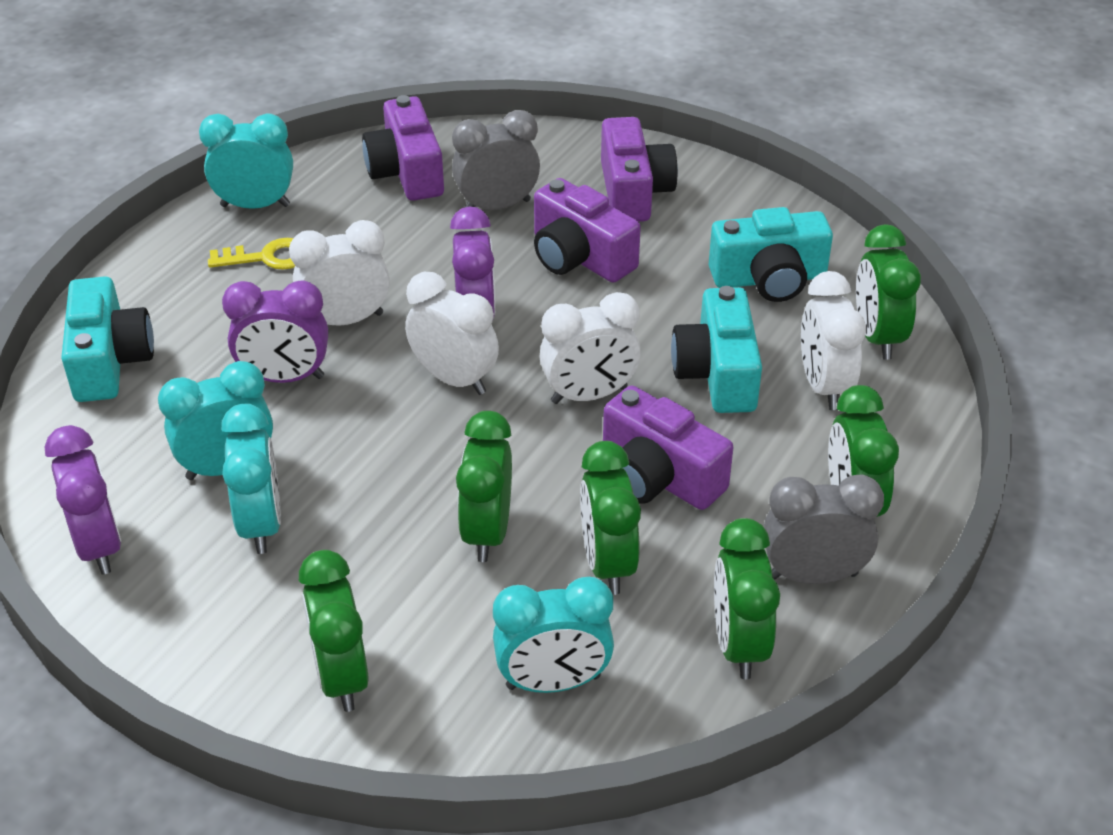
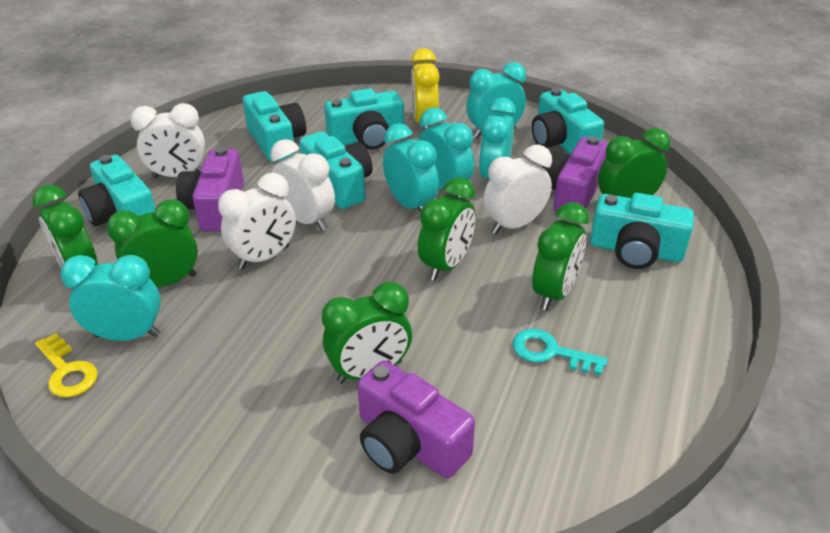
grey clock: 2 -> 0
purple camera: 4 -> 3
purple clock: 3 -> 0
turquoise camera: 3 -> 6
turquoise clock: 4 -> 5
turquoise key: 0 -> 1
yellow clock: 0 -> 1

